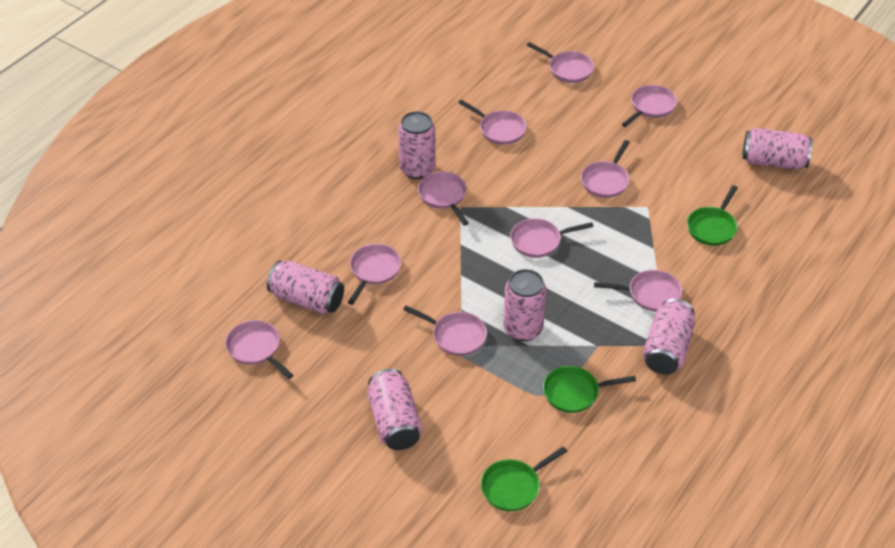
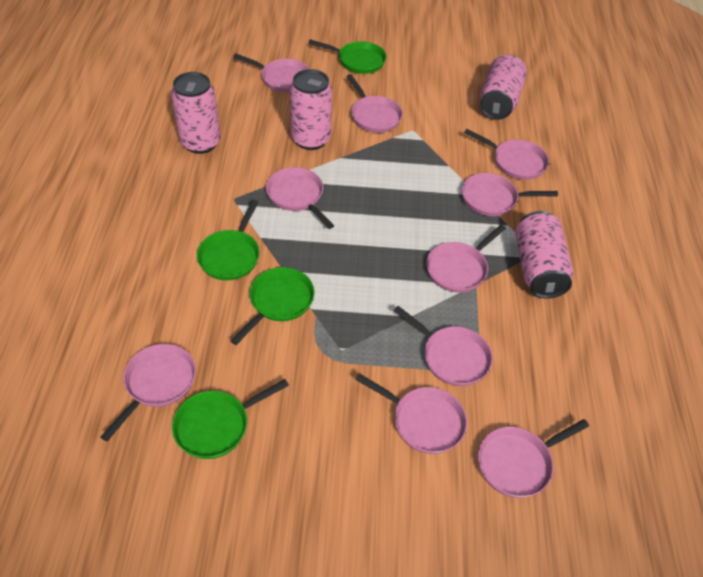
green pan: 3 -> 4
pink can: 6 -> 4

